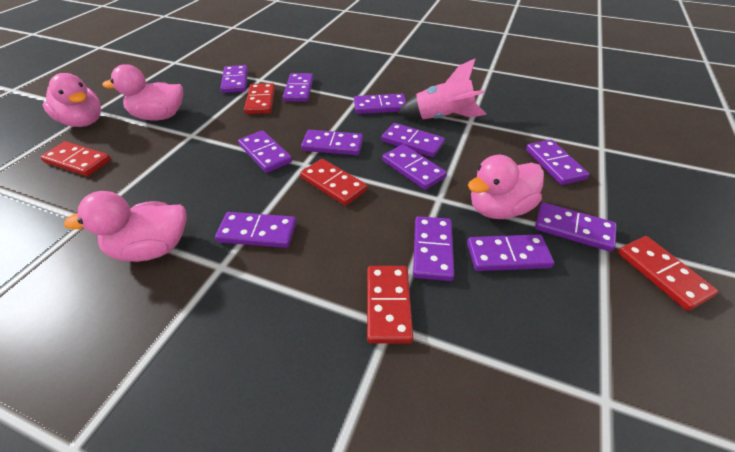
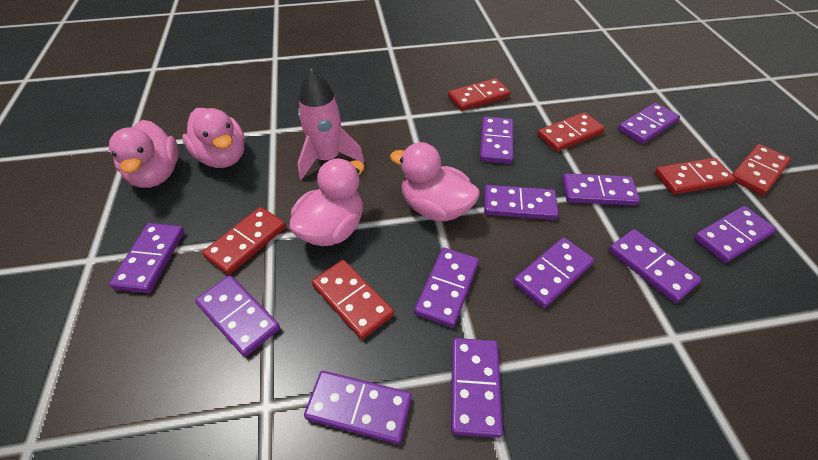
red domino: 5 -> 6

